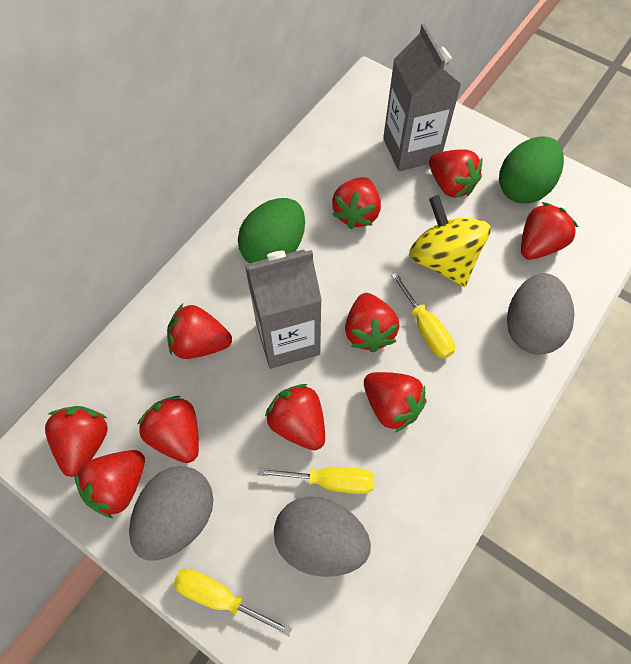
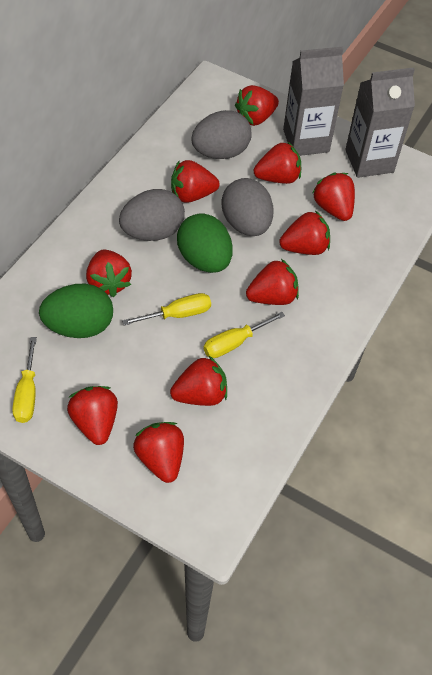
yellow spinning top: 1 -> 0

